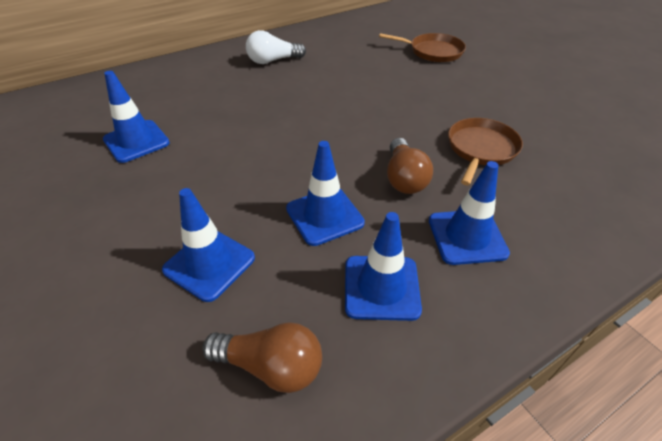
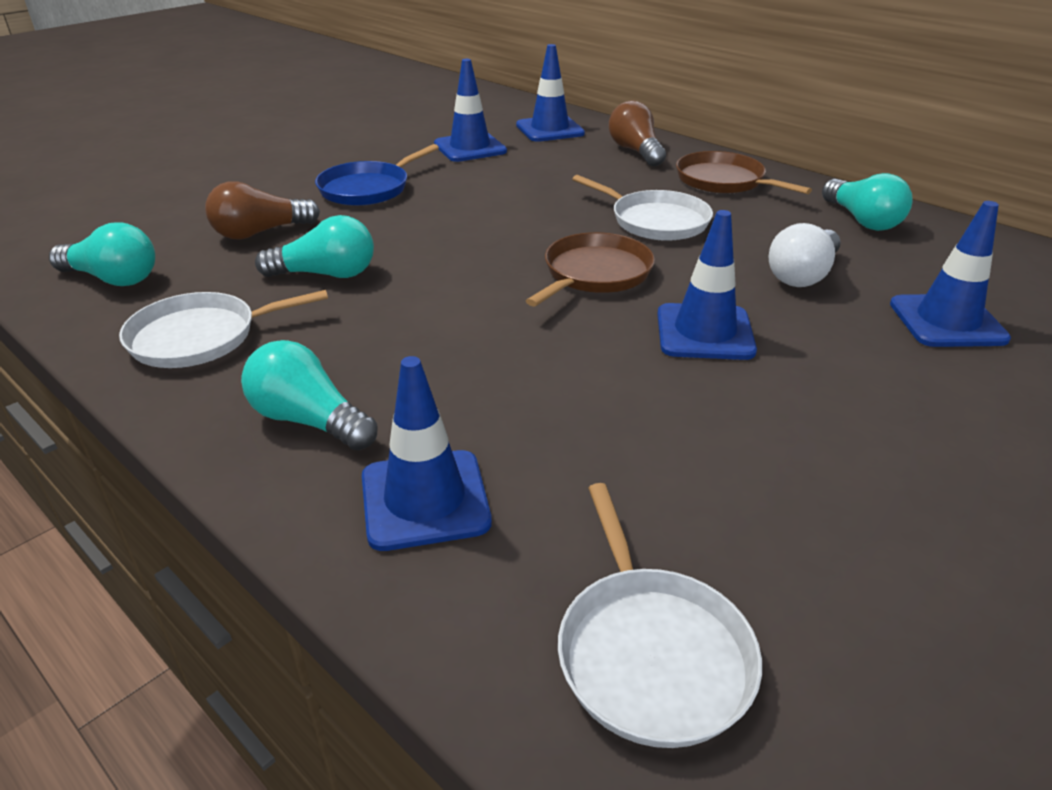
blue pan: 0 -> 1
turquoise light bulb: 0 -> 4
white pan: 0 -> 3

